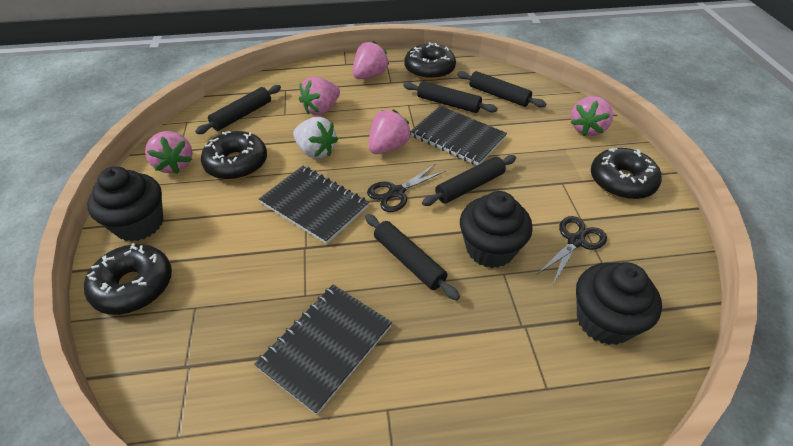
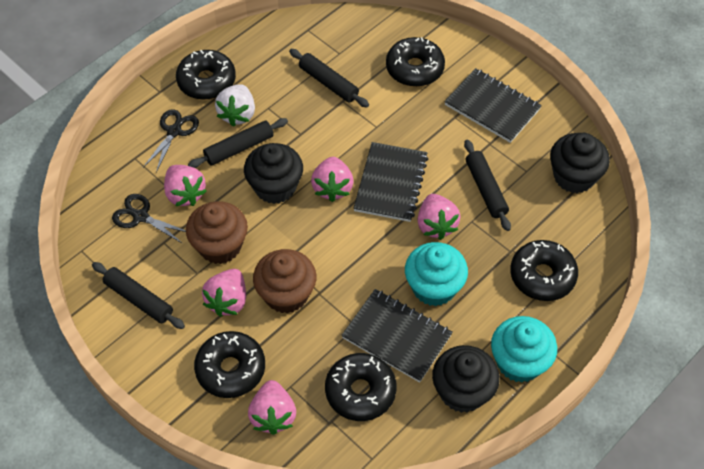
black donut: 4 -> 5
black rolling pin: 5 -> 4
brown cupcake: 0 -> 2
turquoise cupcake: 0 -> 2

